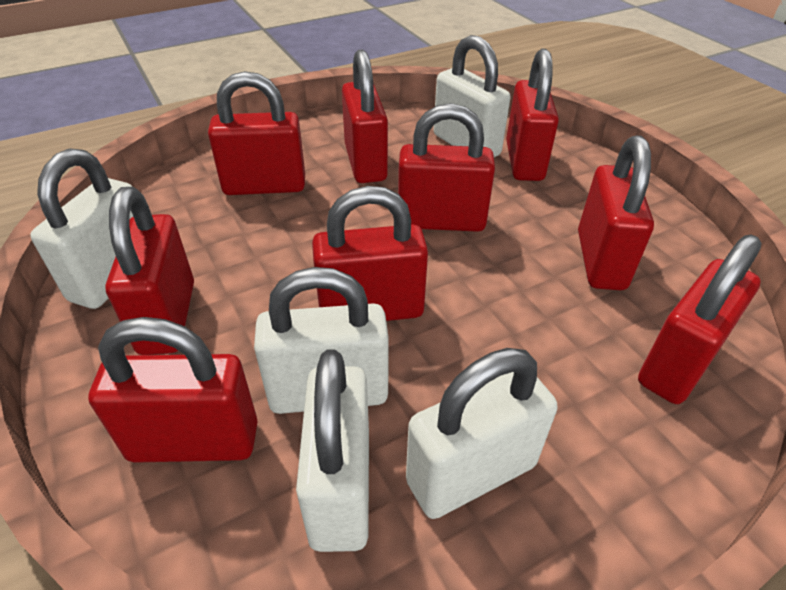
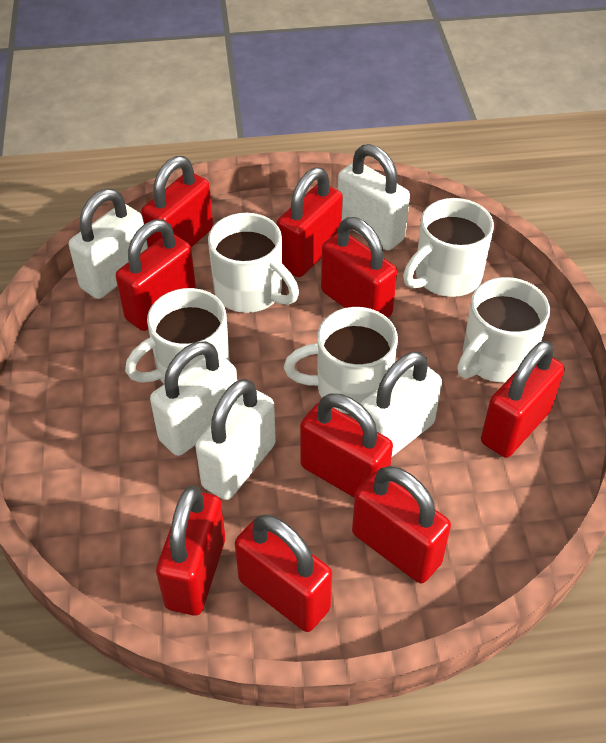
white mug: 0 -> 5

